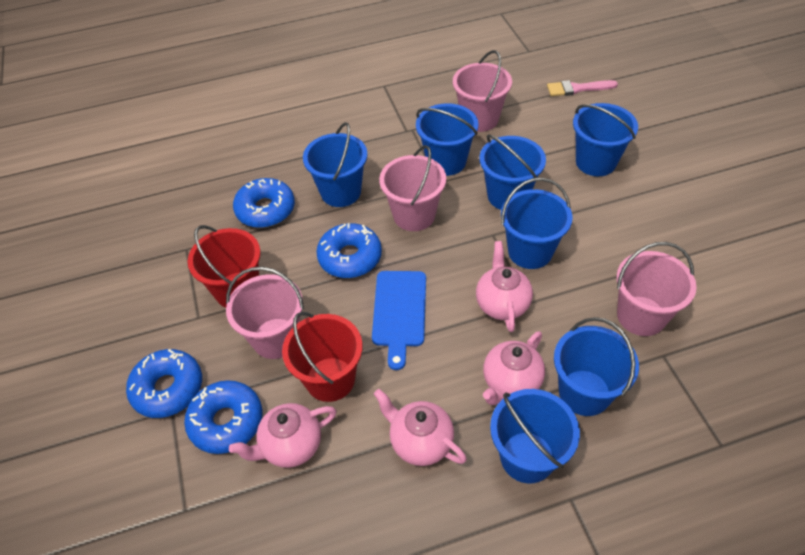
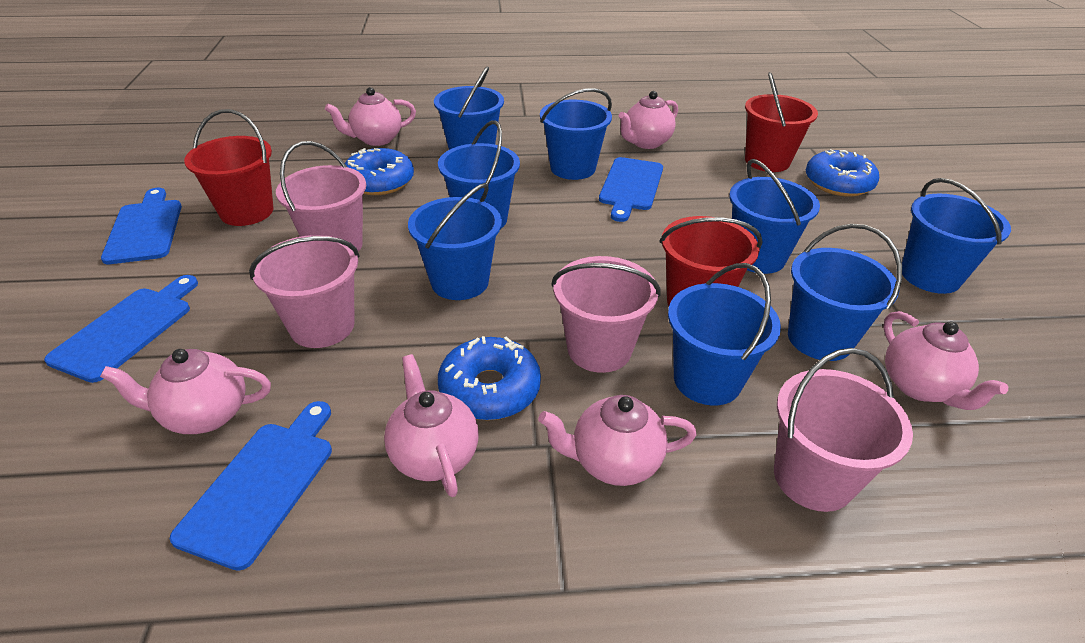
blue bucket: 7 -> 8
blue cutting board: 1 -> 4
blue donut: 4 -> 3
pink brush: 1 -> 0
pink teapot: 4 -> 6
red bucket: 2 -> 3

